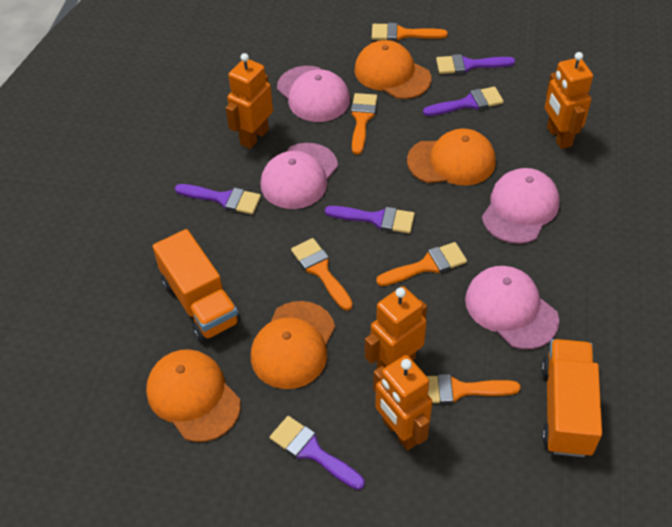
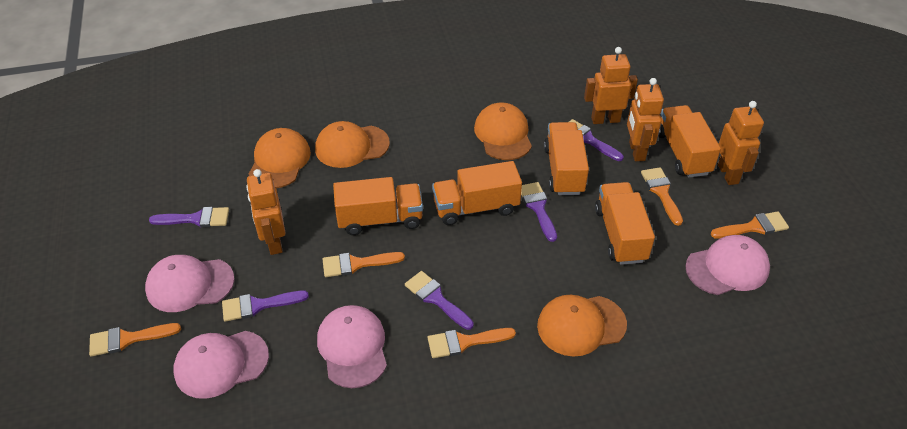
orange truck: 2 -> 5

